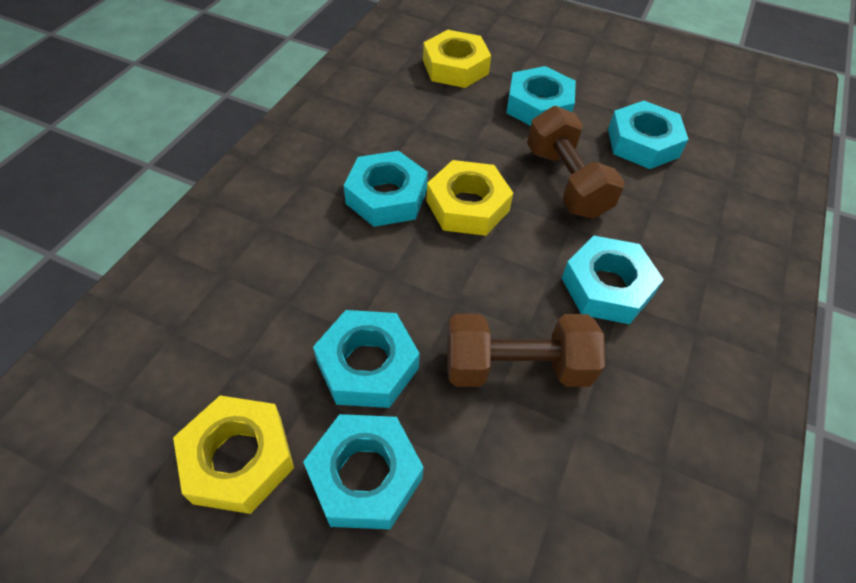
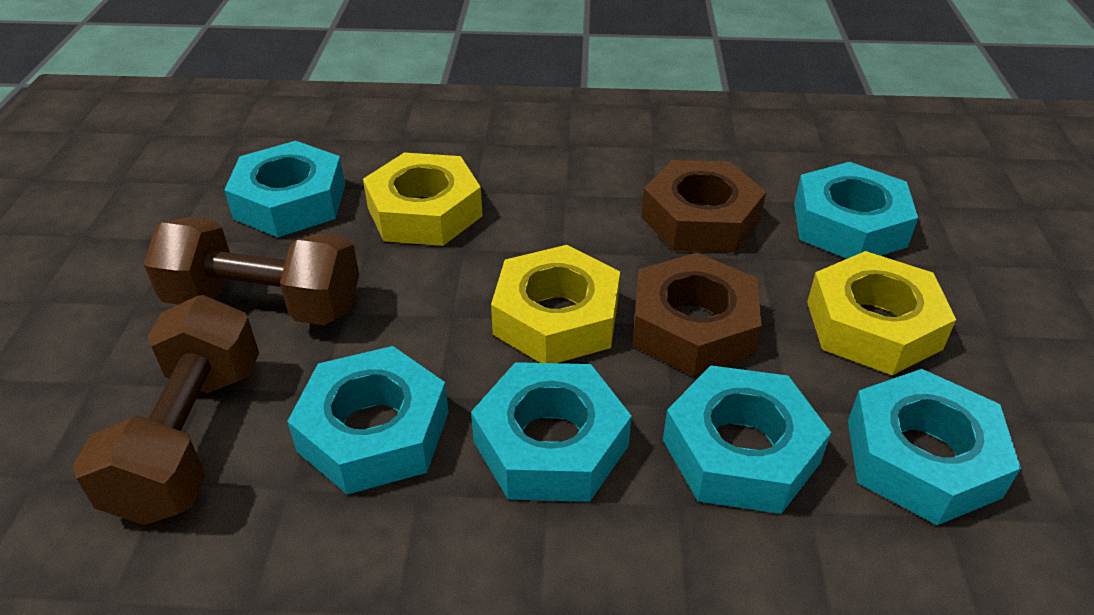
brown nut: 0 -> 2

